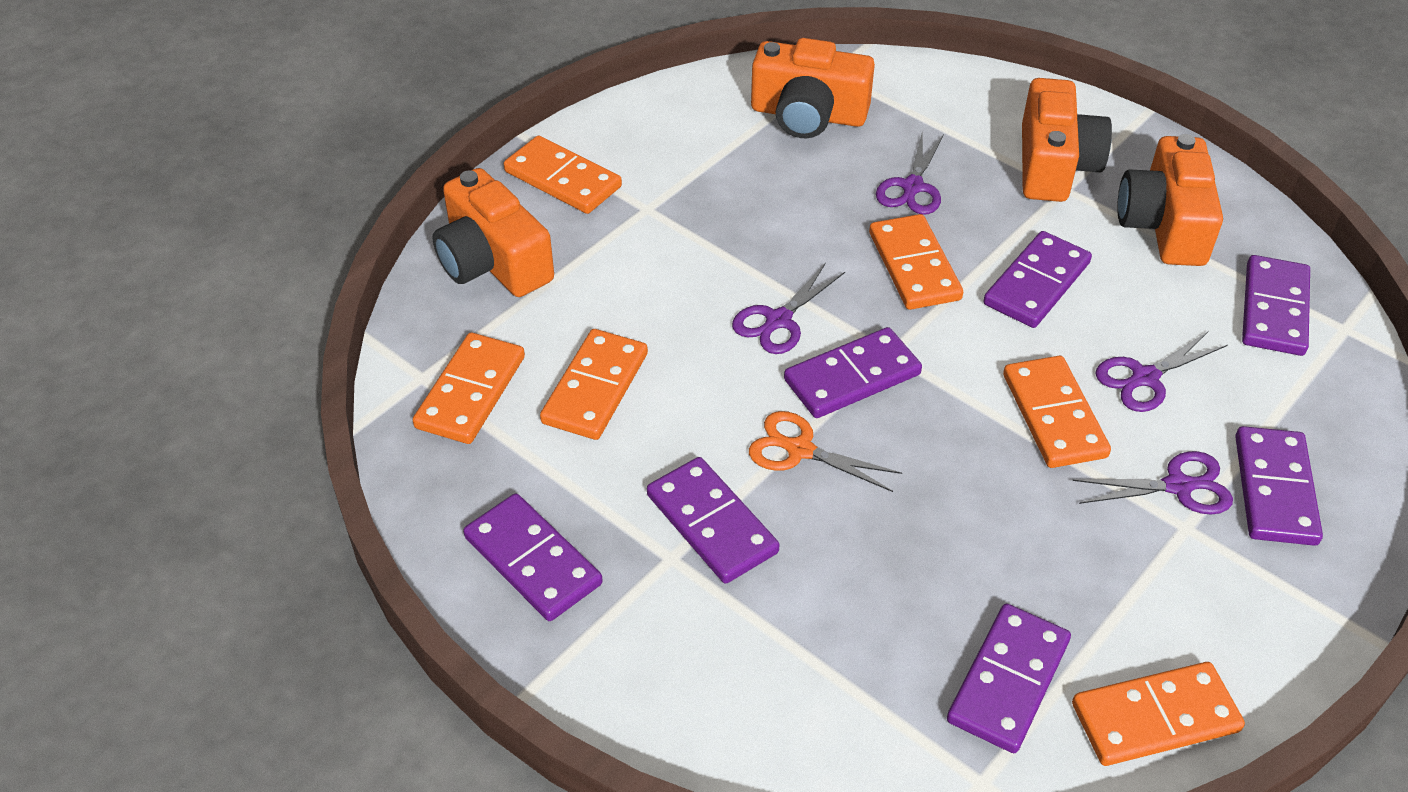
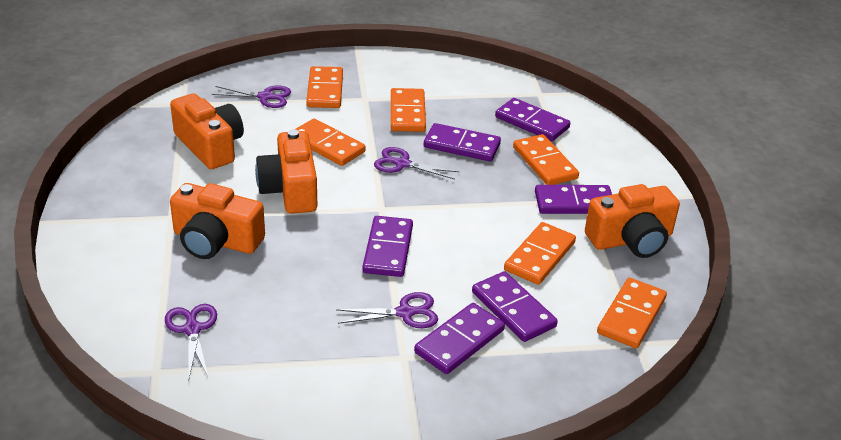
orange scissors: 1 -> 0
purple domino: 7 -> 6

